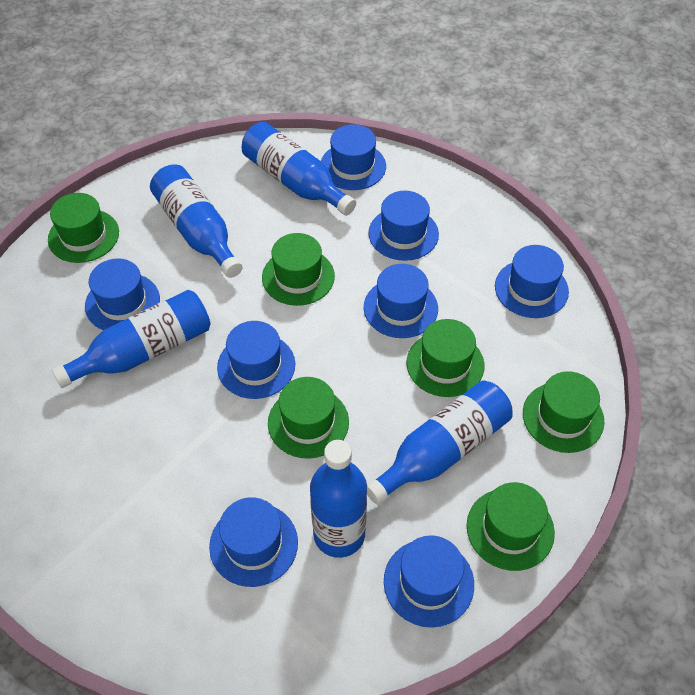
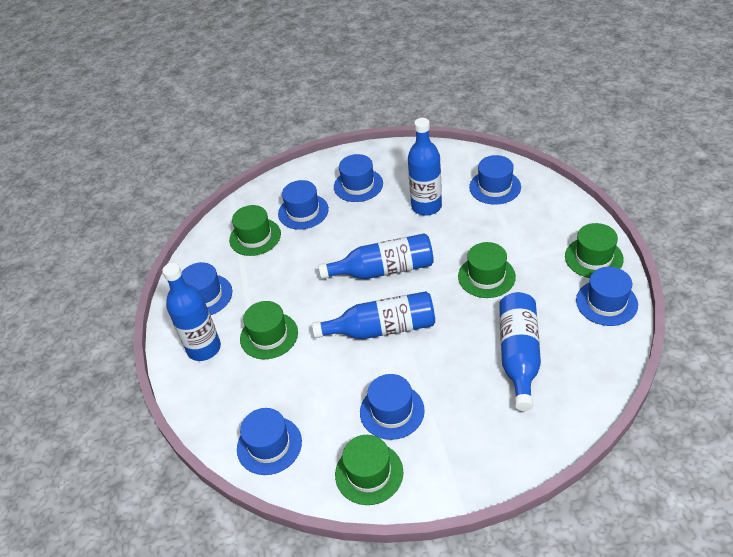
blue hat: 8 -> 7
green hat: 6 -> 5

